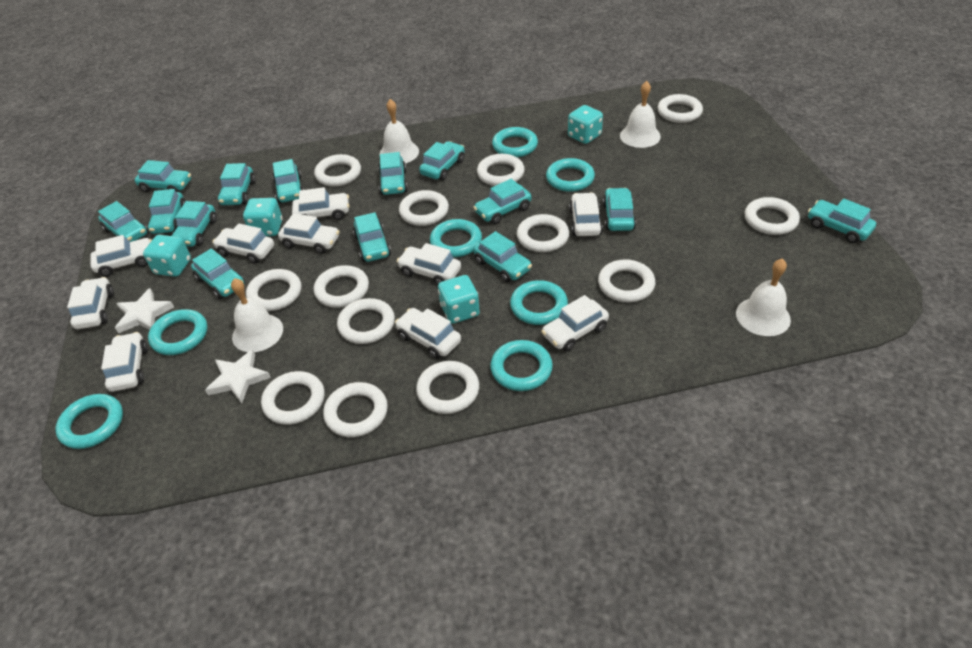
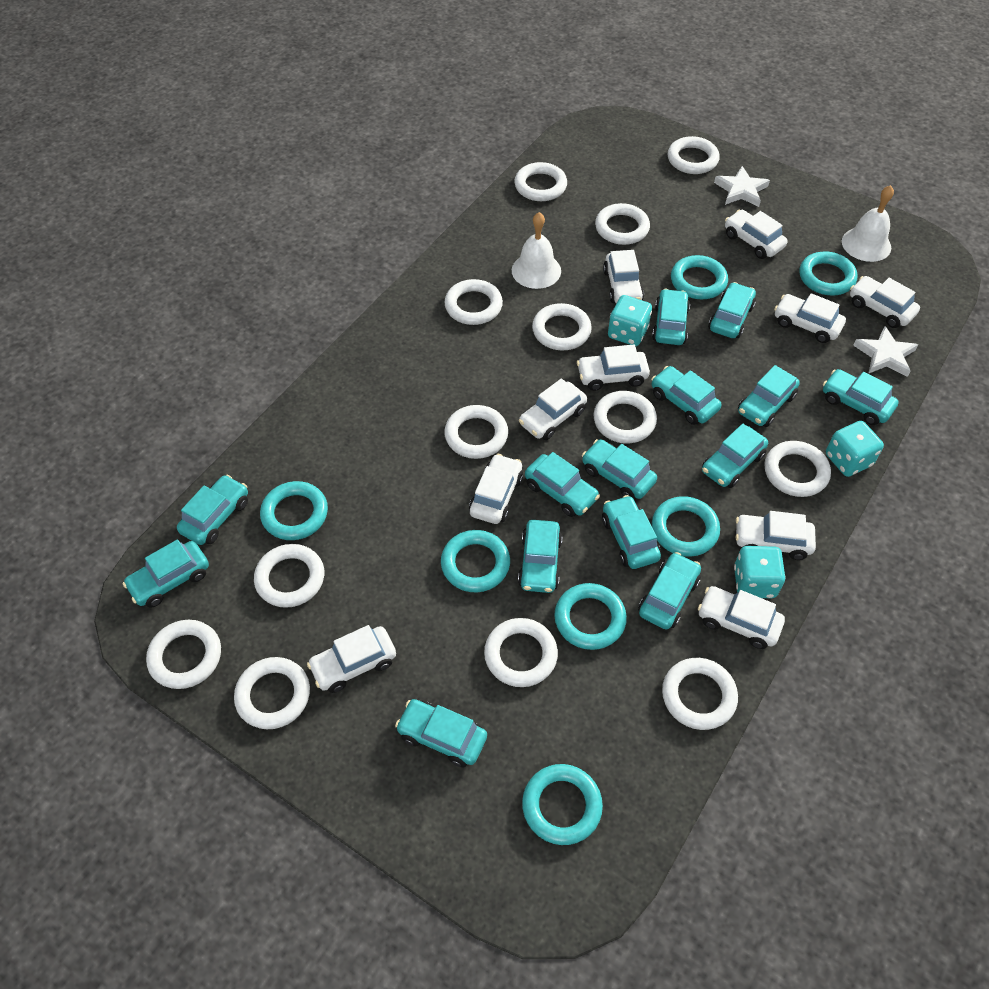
turquoise dice: 4 -> 3
white bell: 4 -> 2

